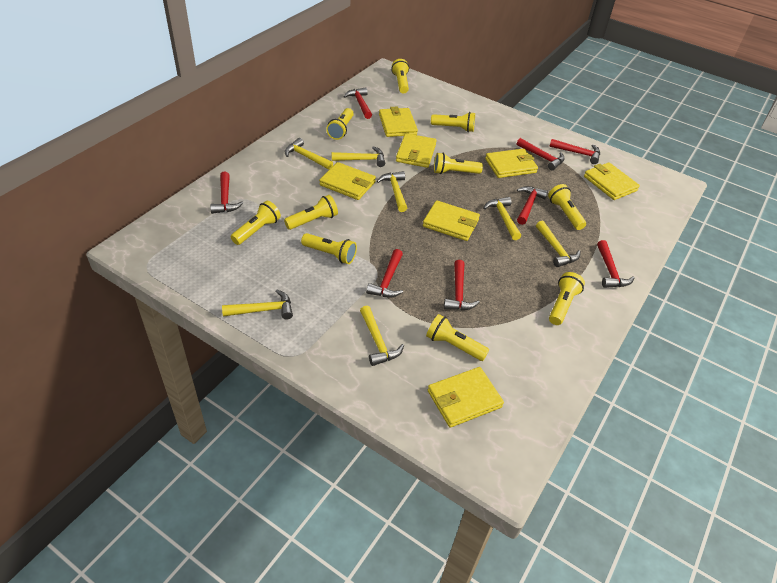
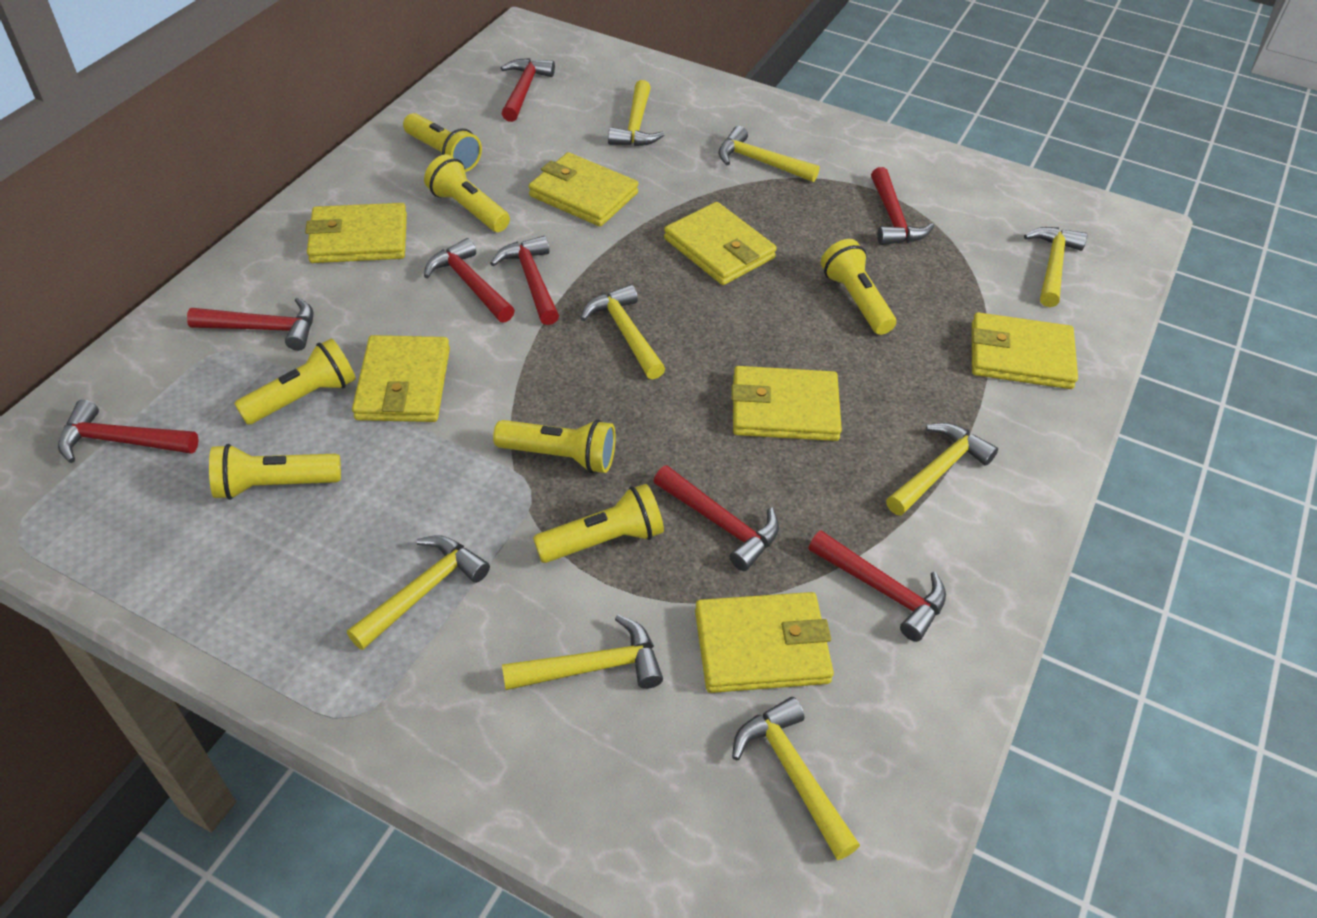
yellow flashlight: 10 -> 7
yellow hammer: 7 -> 8

